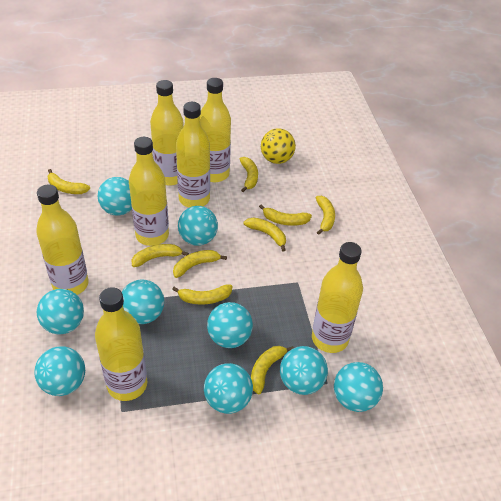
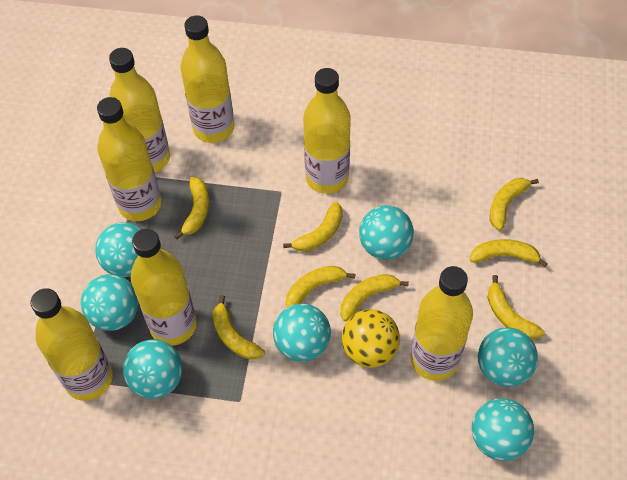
turquoise ball: 9 -> 7
yellow banana: 9 -> 8

